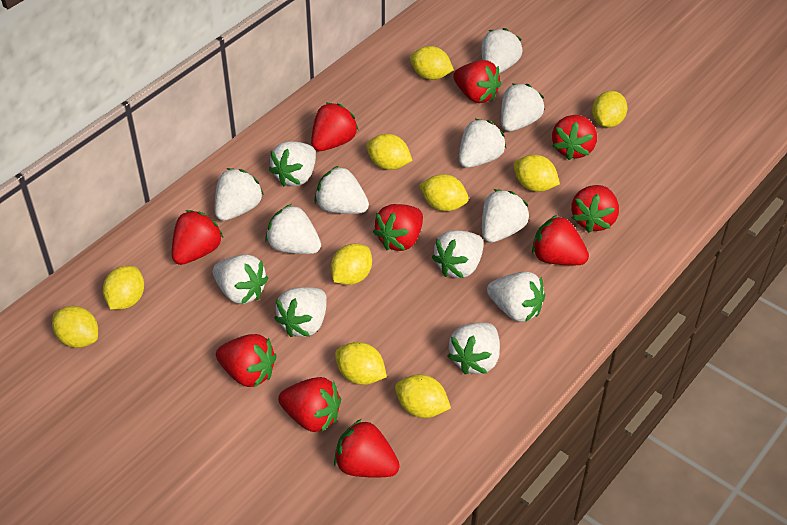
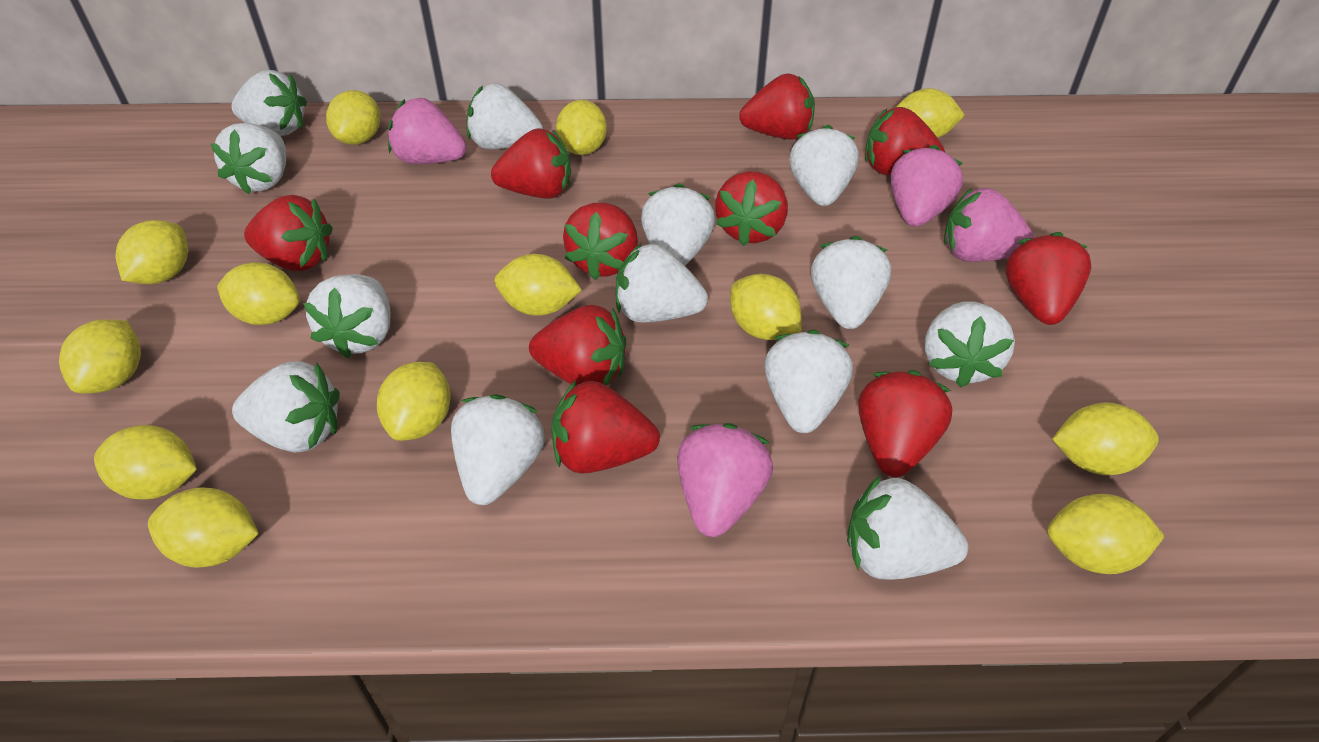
pink strawberry: 0 -> 4
yellow lemon: 10 -> 13

